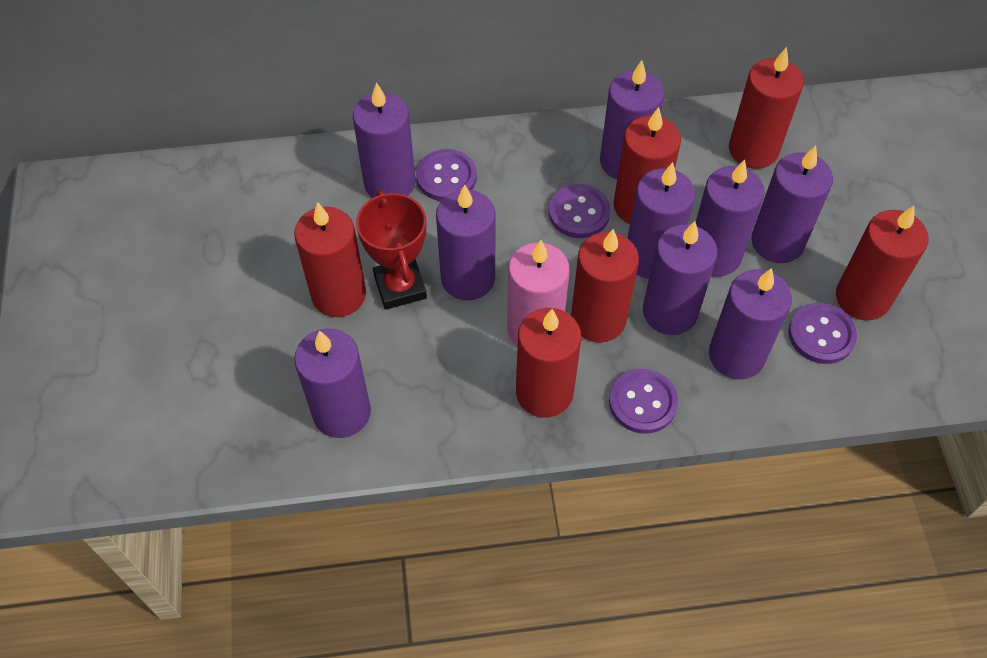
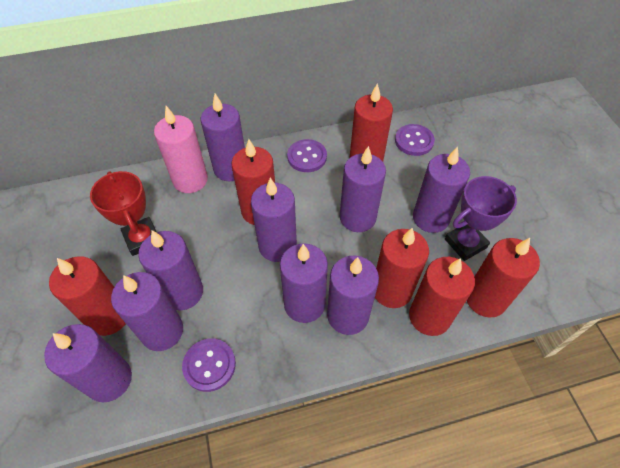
purple button: 4 -> 3
purple trophy: 0 -> 1

